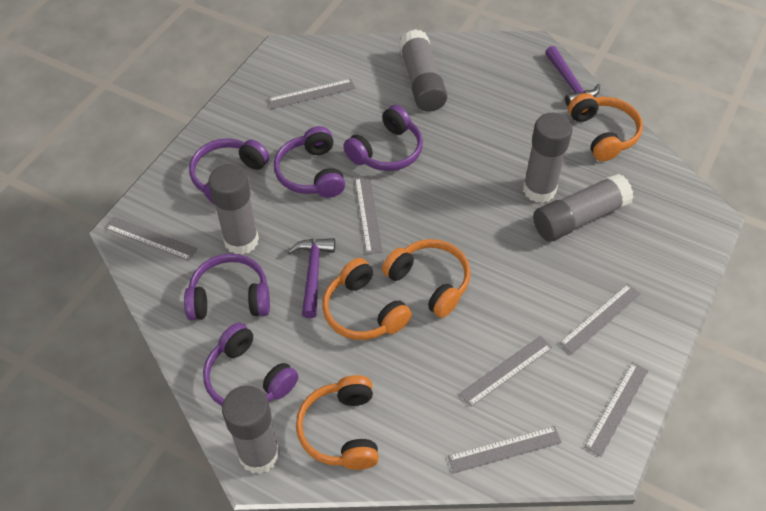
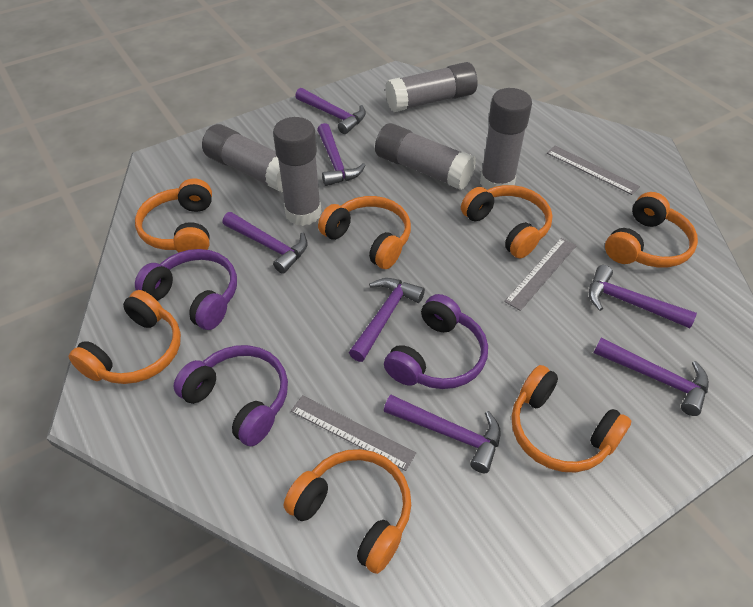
grey ruler: 7 -> 3
orange headphones: 4 -> 7
purple hammer: 2 -> 7
purple headphones: 5 -> 3

